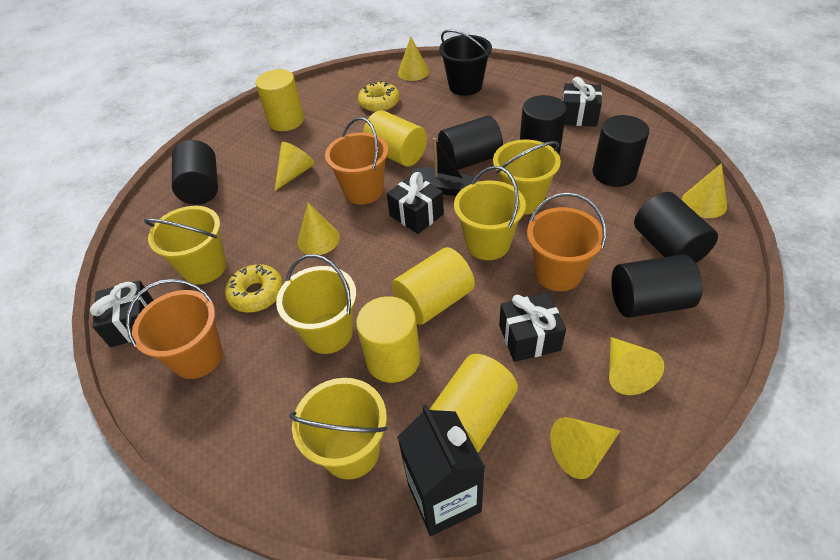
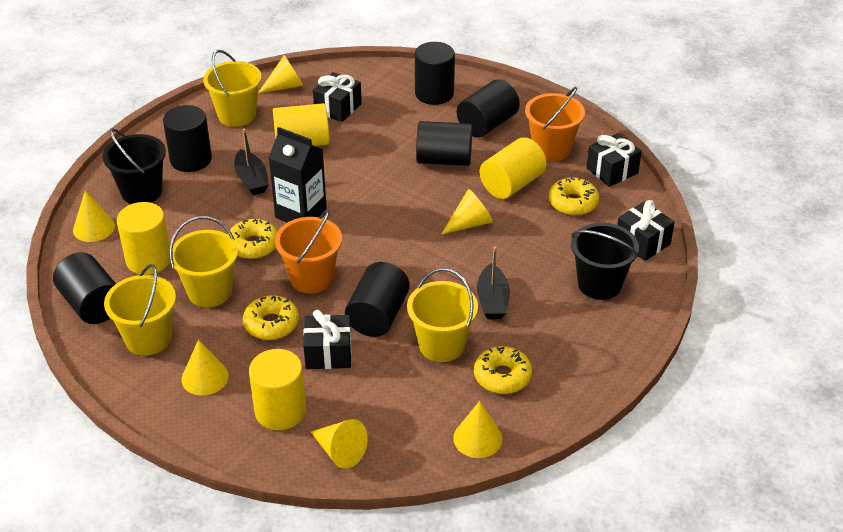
black boat: 1 -> 2
black bucket: 1 -> 2
orange bucket: 3 -> 2
yellow bucket: 5 -> 4
yellow cylinder: 5 -> 4
yellow donut: 2 -> 4

